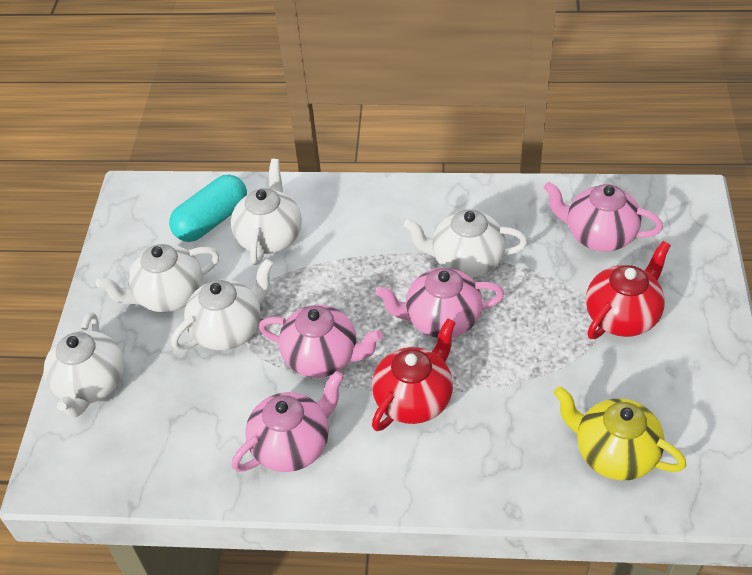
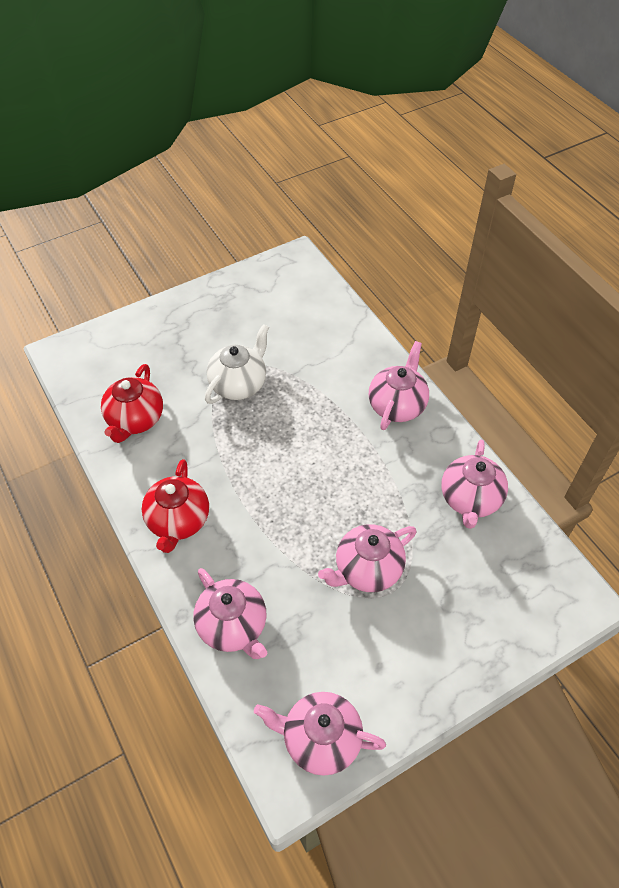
pink teapot: 4 -> 5
turquoise capsule: 1 -> 0
white teapot: 5 -> 1
yellow teapot: 1 -> 0

